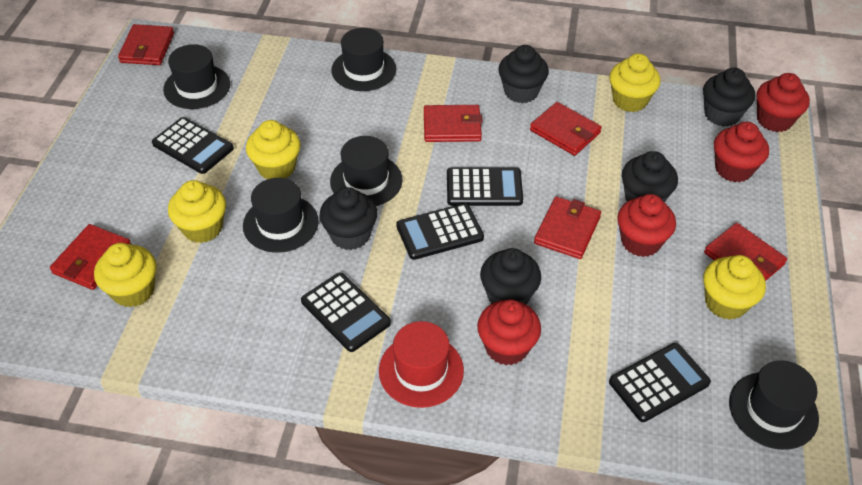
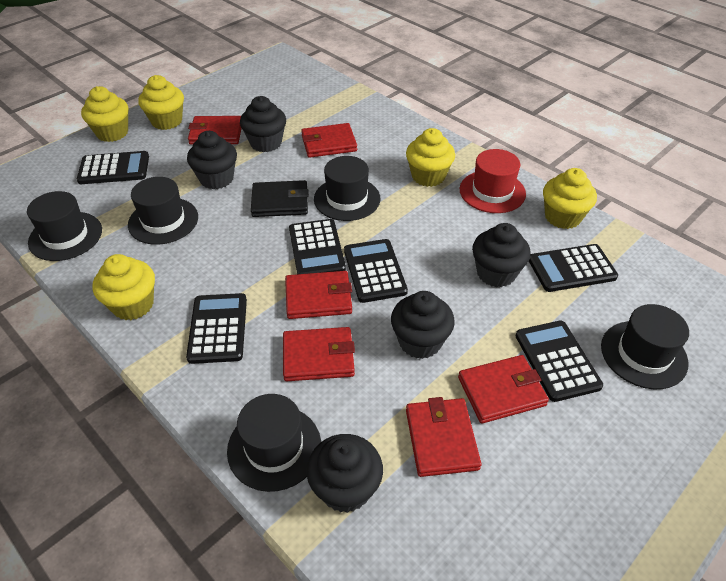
black calculator: 5 -> 6
black wallet: 0 -> 1
red cupcake: 4 -> 0

